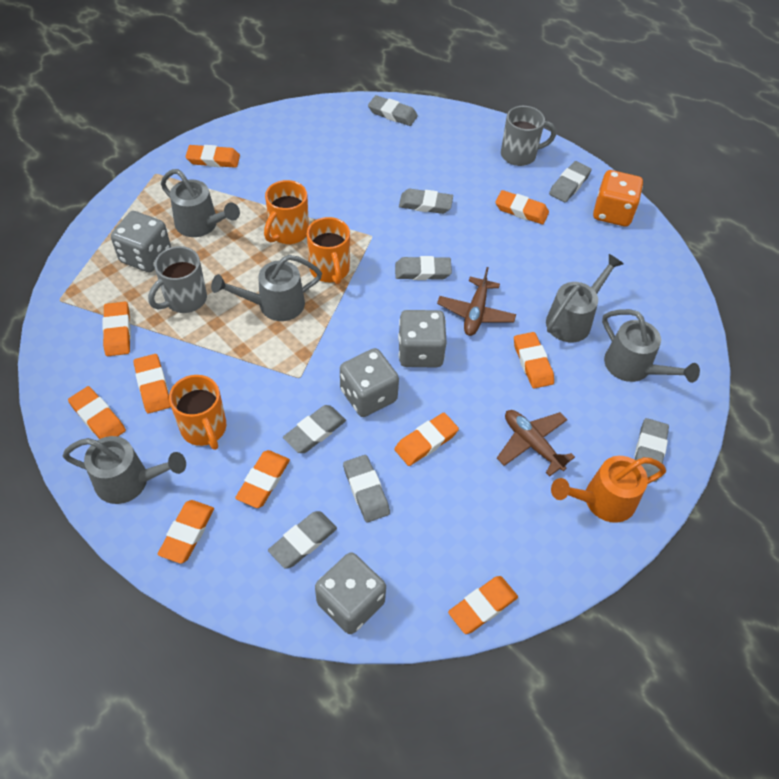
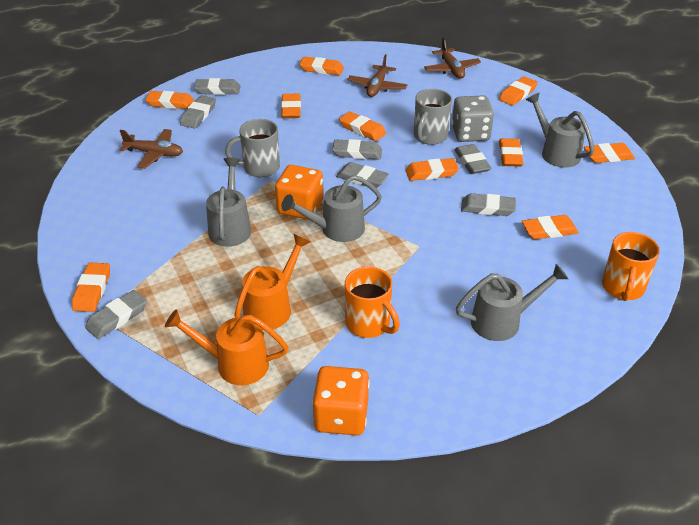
brown plane: 2 -> 3
grey dice: 4 -> 1
grey eraser: 8 -> 7
grey watering can: 5 -> 4
orange dice: 1 -> 2
orange mug: 3 -> 2
orange watering can: 1 -> 2

